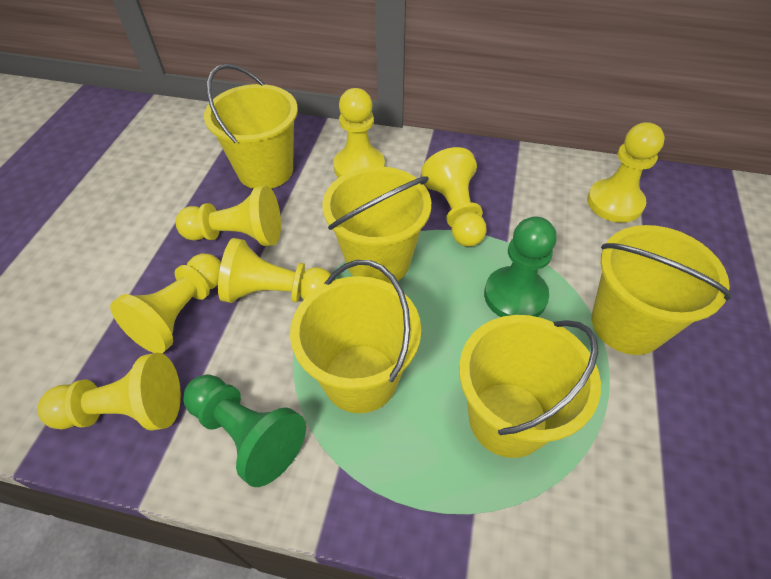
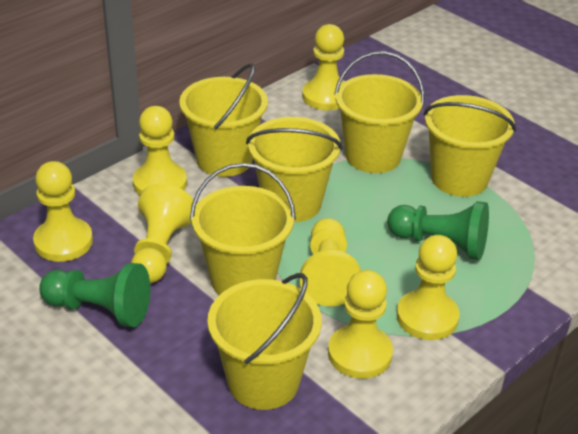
yellow bucket: 5 -> 6

